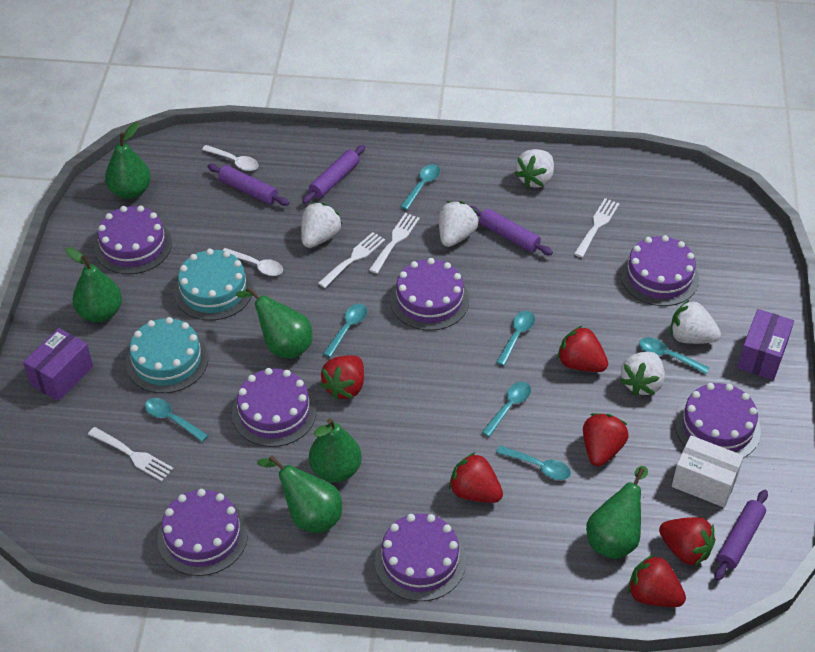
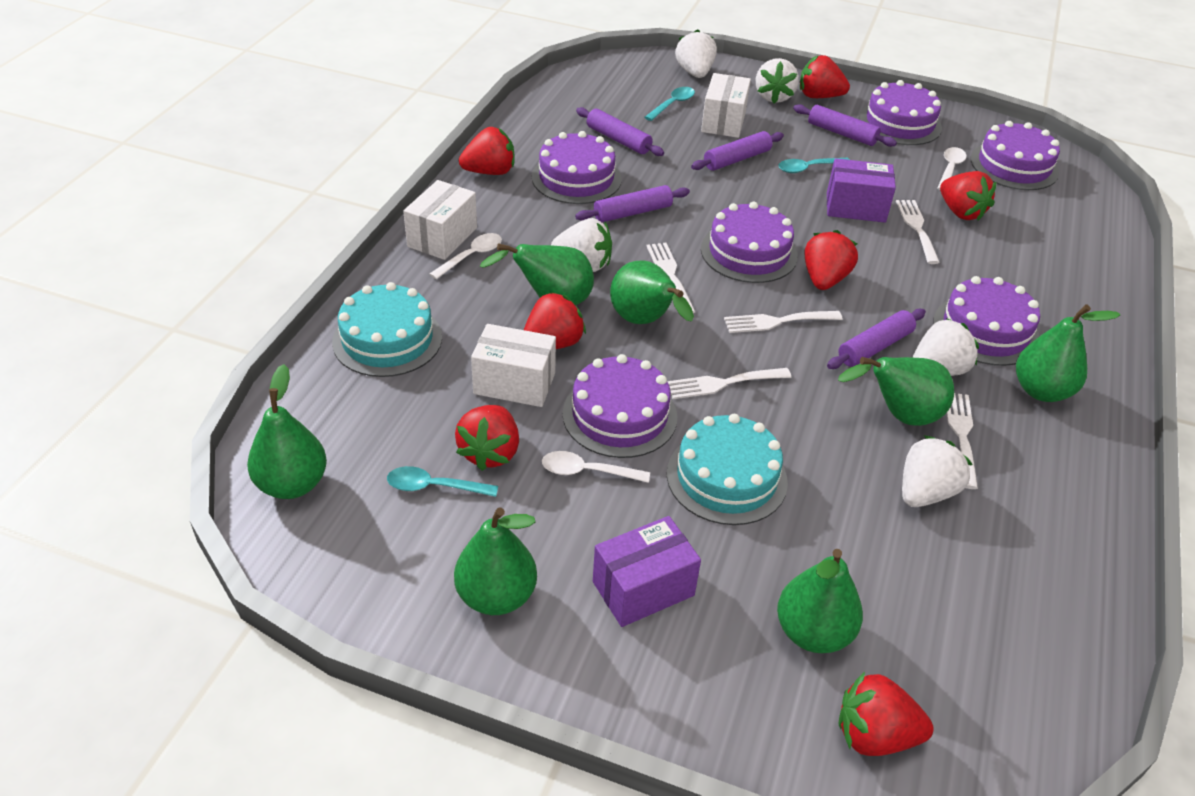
green pear: 6 -> 7
purple cake: 7 -> 6
purple rolling pin: 4 -> 5
red strawberry: 6 -> 7
turquoise spoon: 7 -> 3
white box: 1 -> 3
white fork: 4 -> 5
white spoon: 2 -> 3

